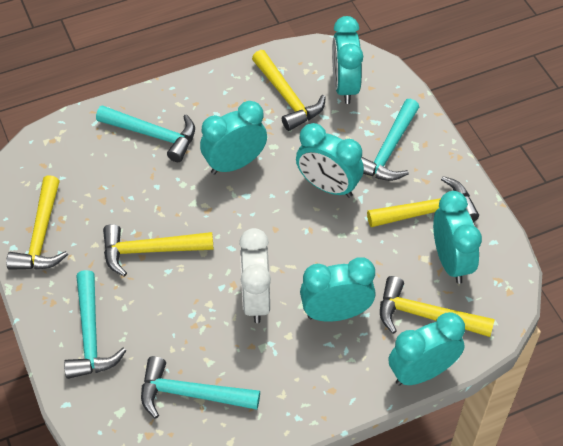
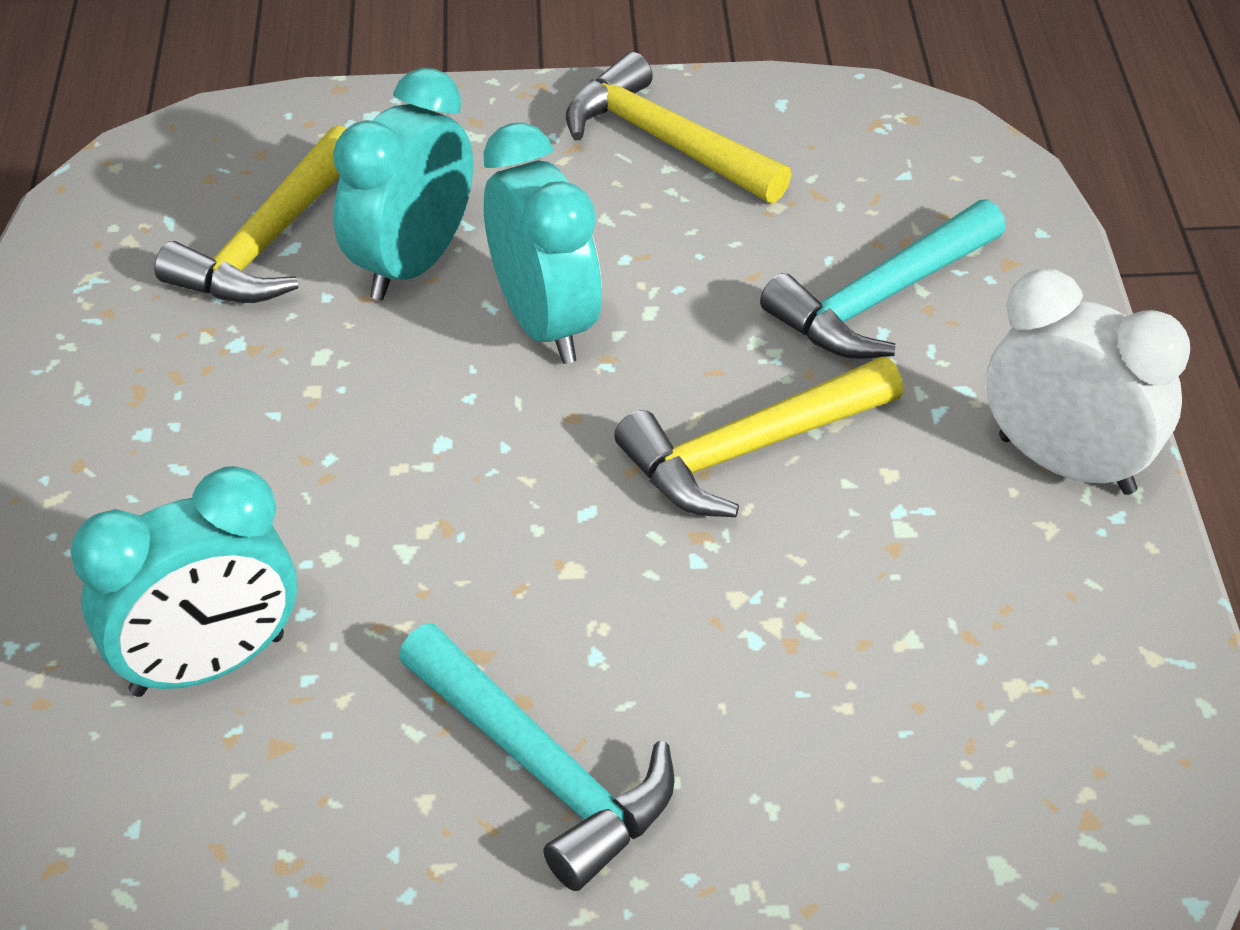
turquoise clock: 6 -> 3
turquoise hammer: 4 -> 2
yellow hammer: 5 -> 3

